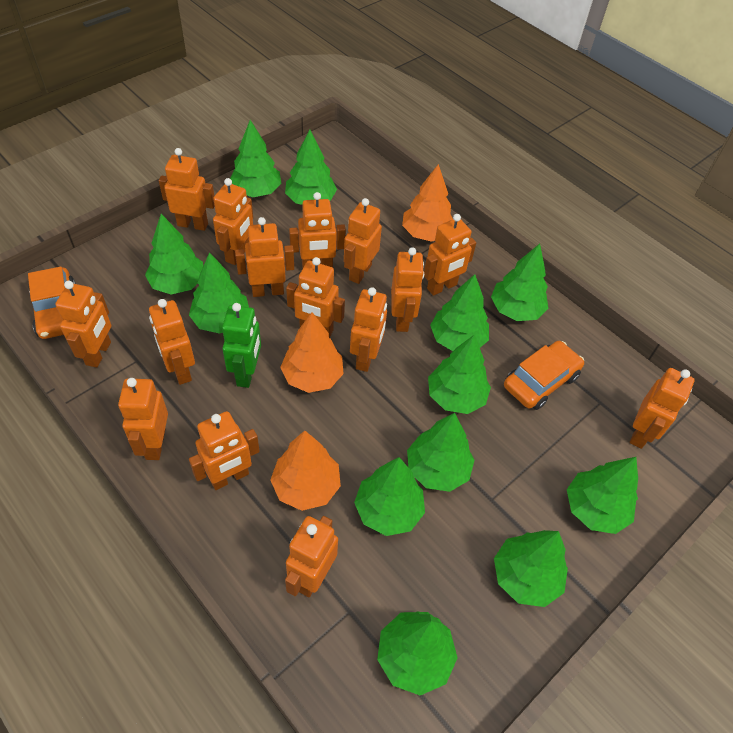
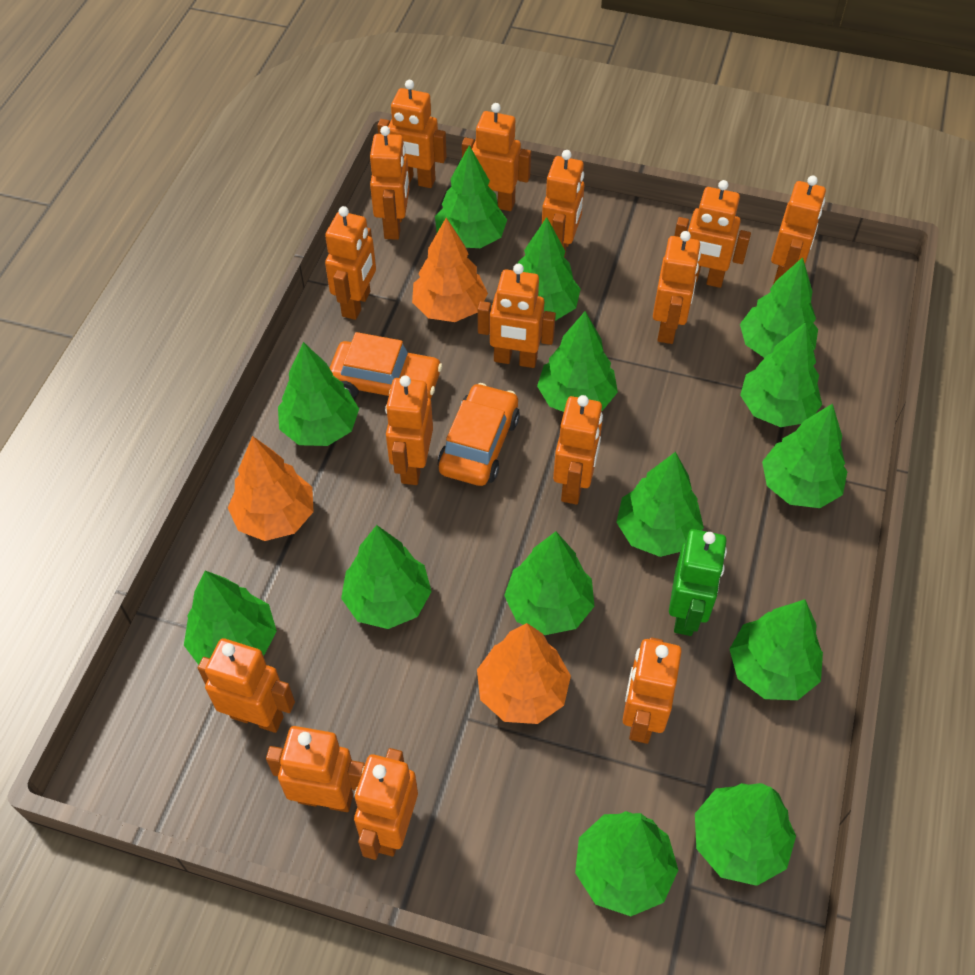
green tree: 12 -> 14

